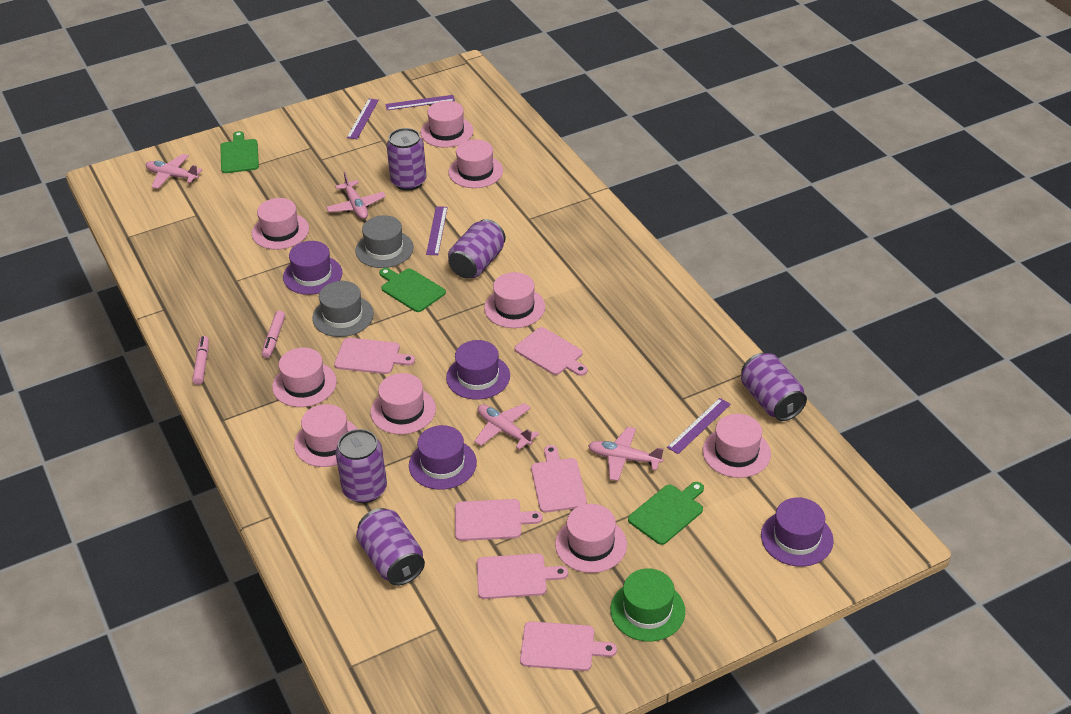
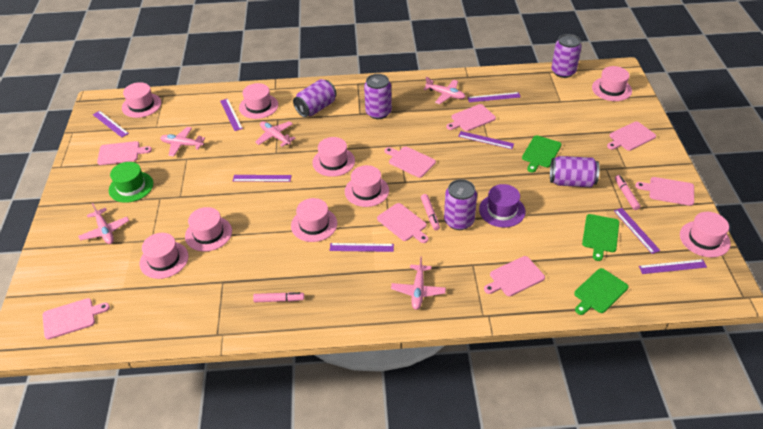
grey hat: 2 -> 0
pink cutting board: 6 -> 8
pink marker: 2 -> 3
pink plane: 4 -> 5
purple hat: 4 -> 1
purple ruler: 4 -> 8

